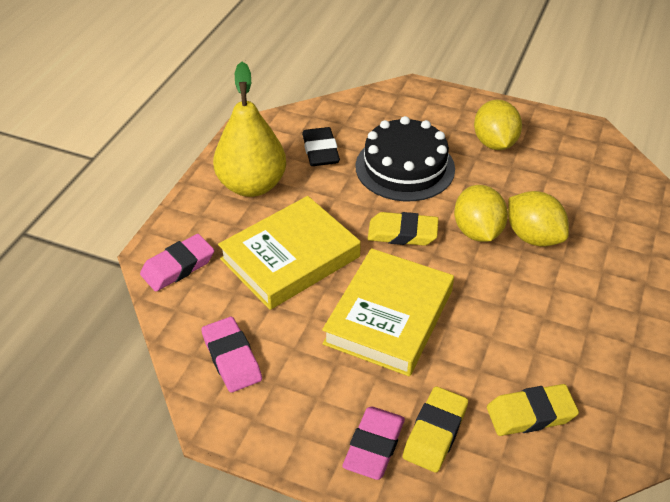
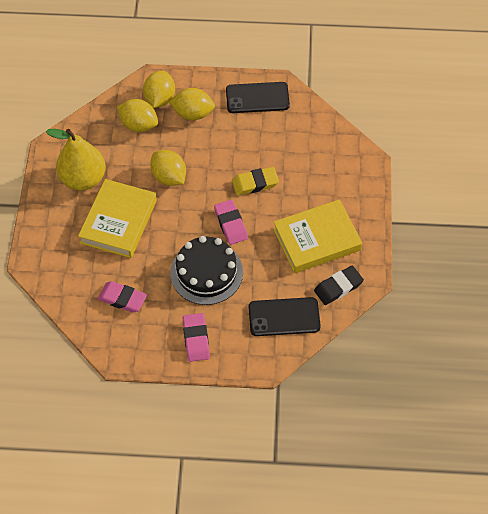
black phone: 0 -> 2
yellow eraser: 3 -> 1
yellow lemon: 3 -> 4

